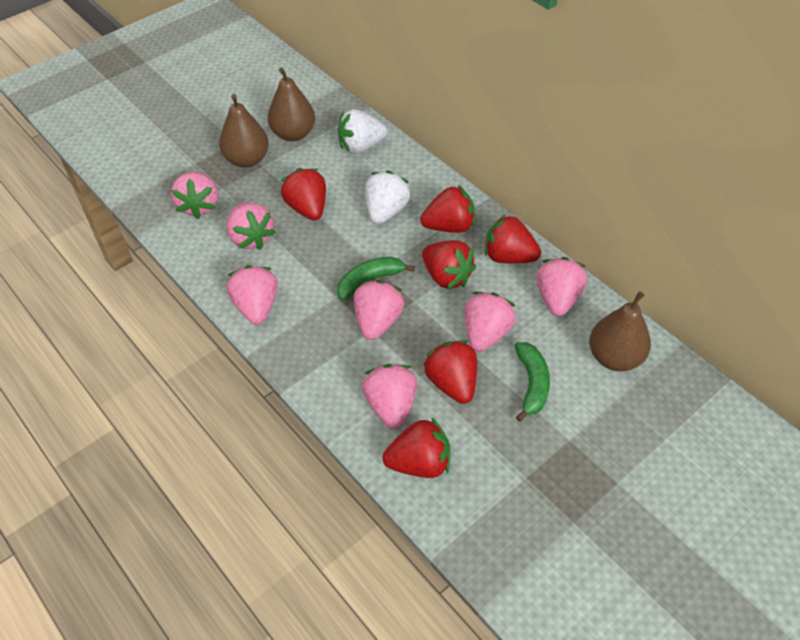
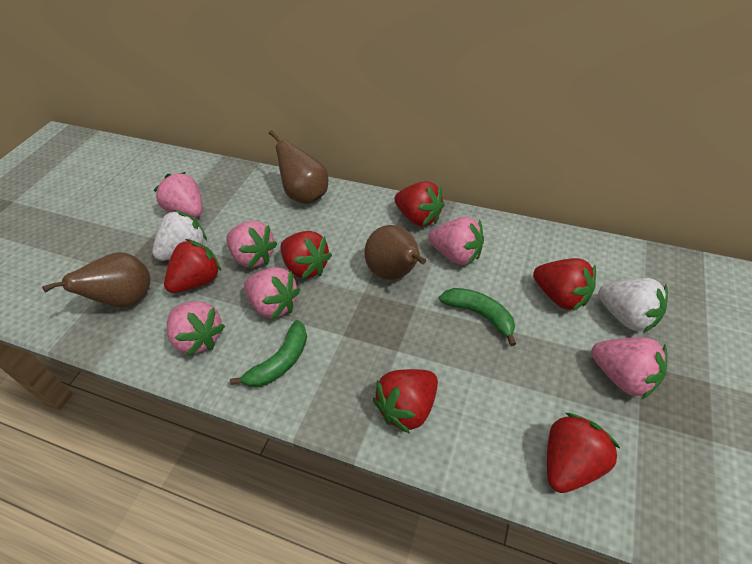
pink strawberry: 7 -> 6

